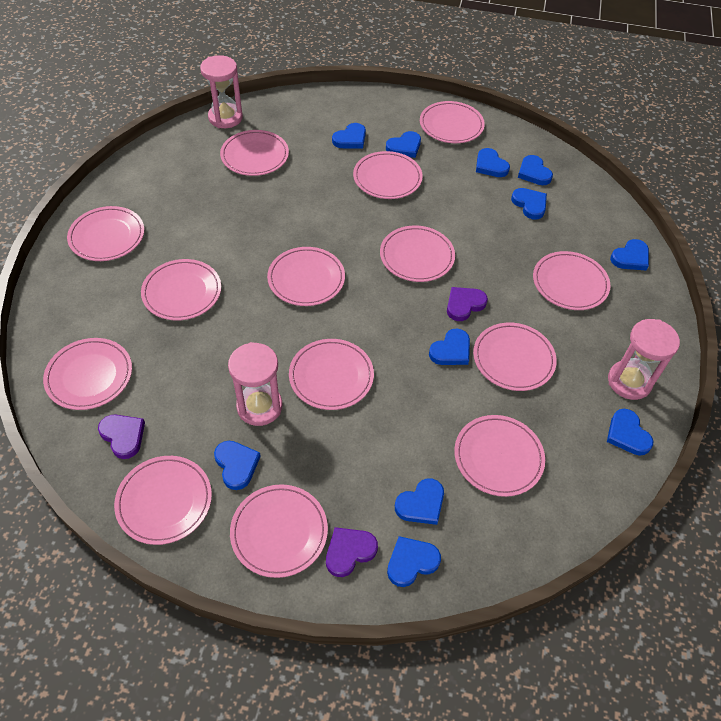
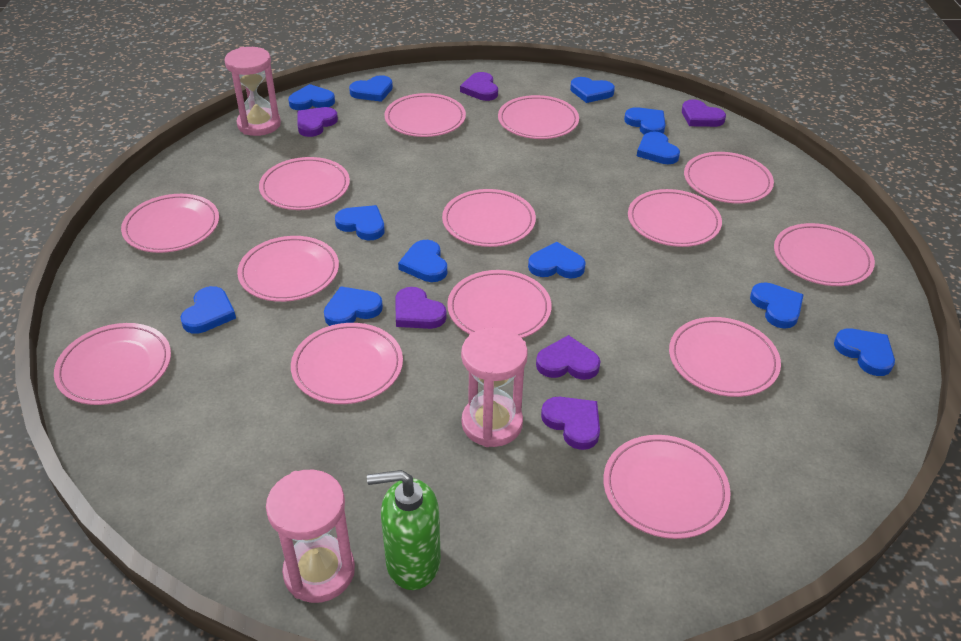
blue heart: 11 -> 12
green soap dispenser: 0 -> 1
purple heart: 3 -> 6

